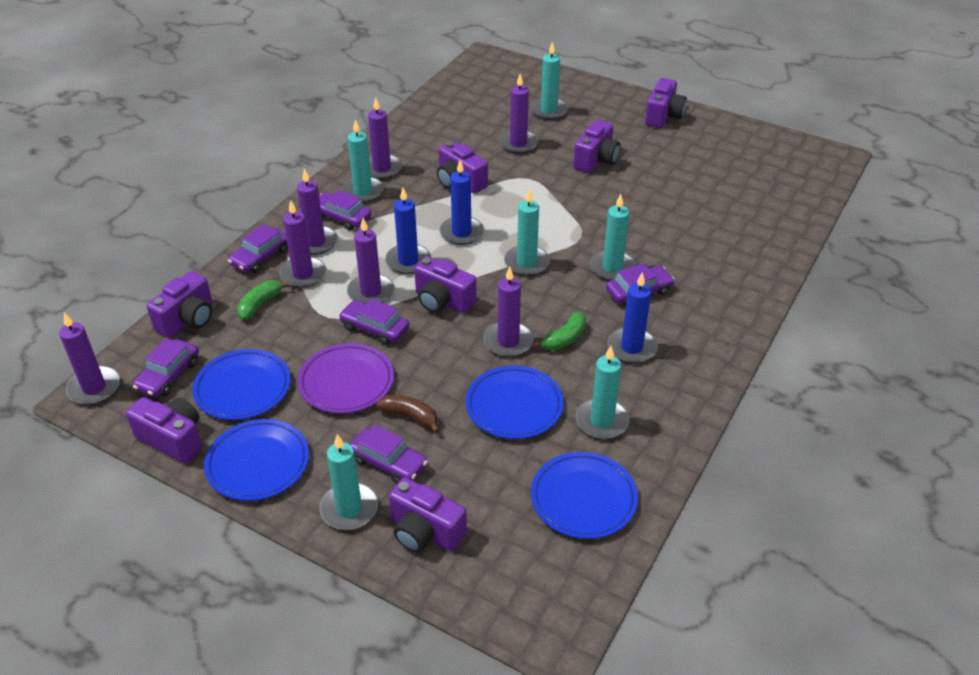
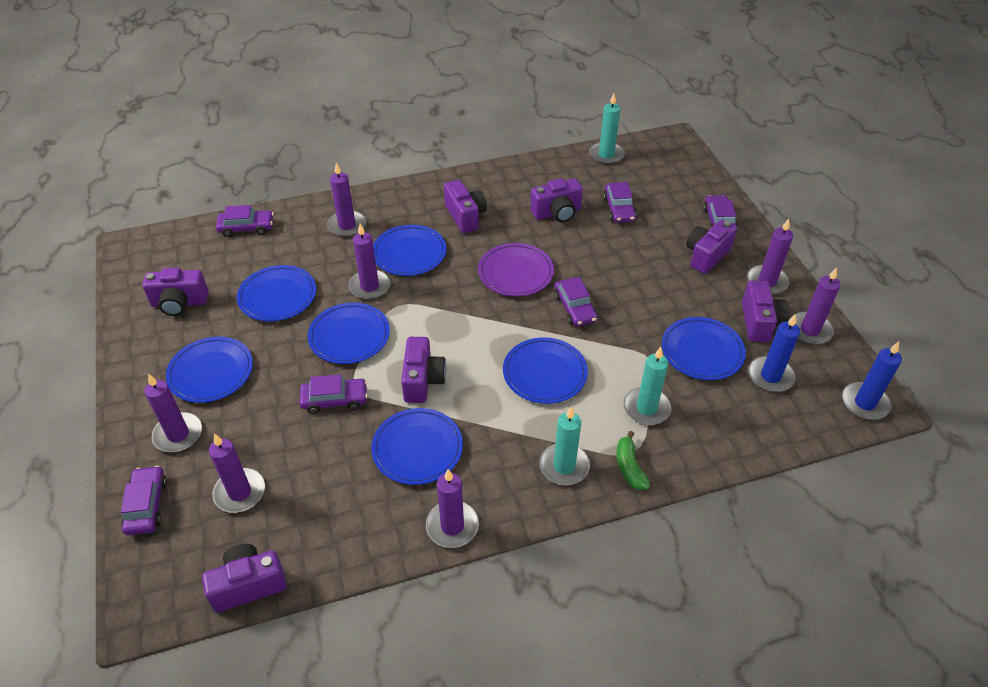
blue candle: 3 -> 2
blue plate: 4 -> 7
brown banana: 1 -> 0
green banana: 2 -> 1
turquoise candle: 6 -> 3

